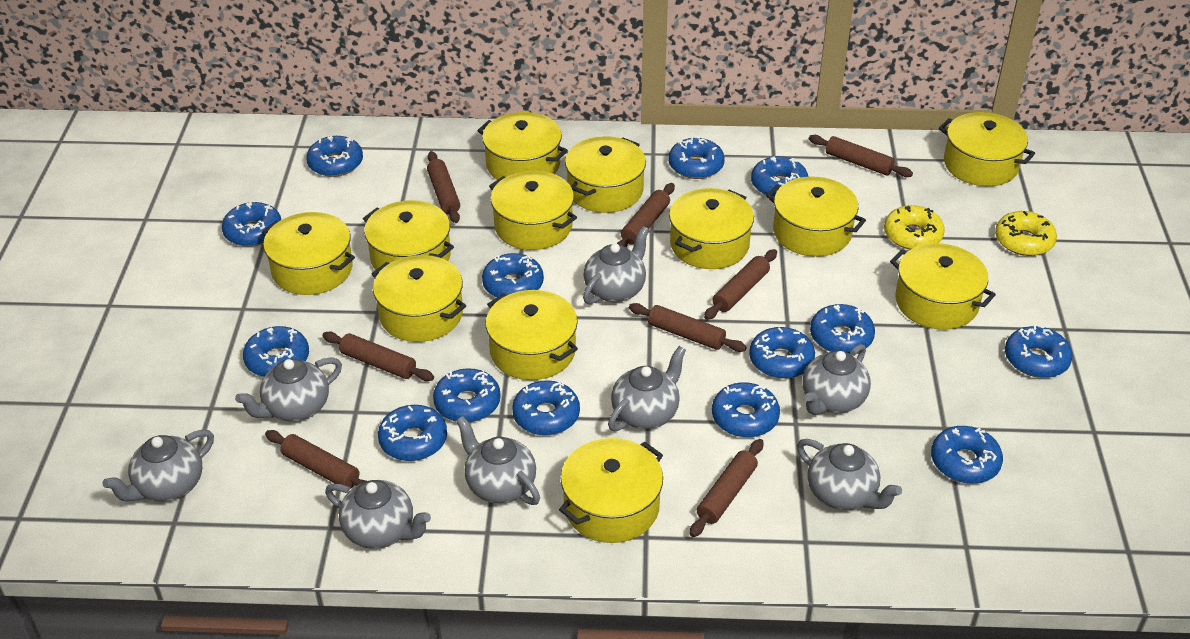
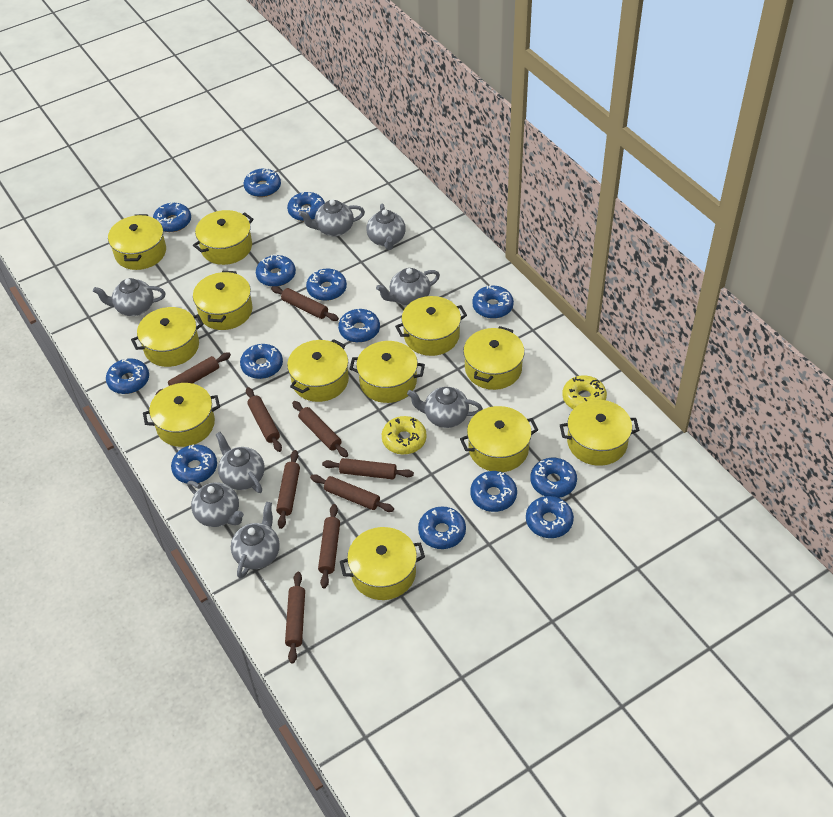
brown rolling pin: 8 -> 9

